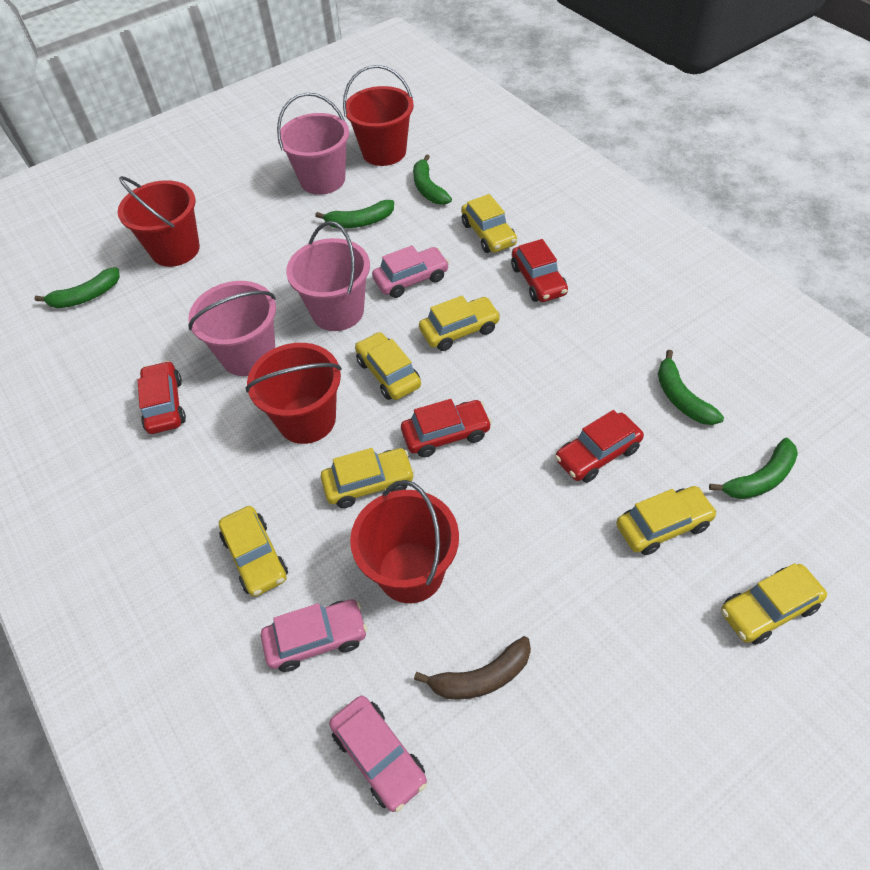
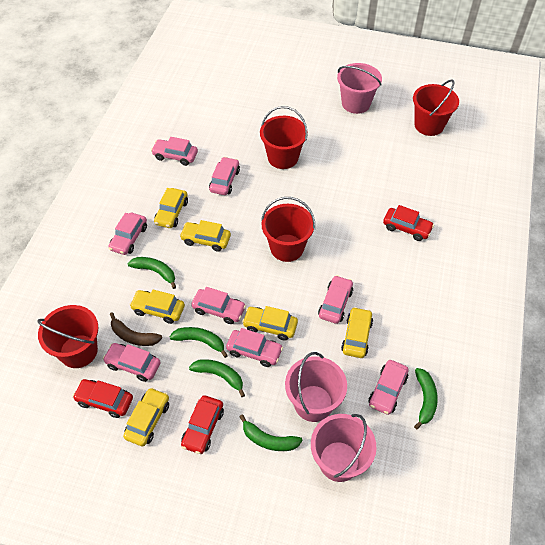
pink car: 3 -> 8
red car: 4 -> 3
yellow car: 7 -> 6

